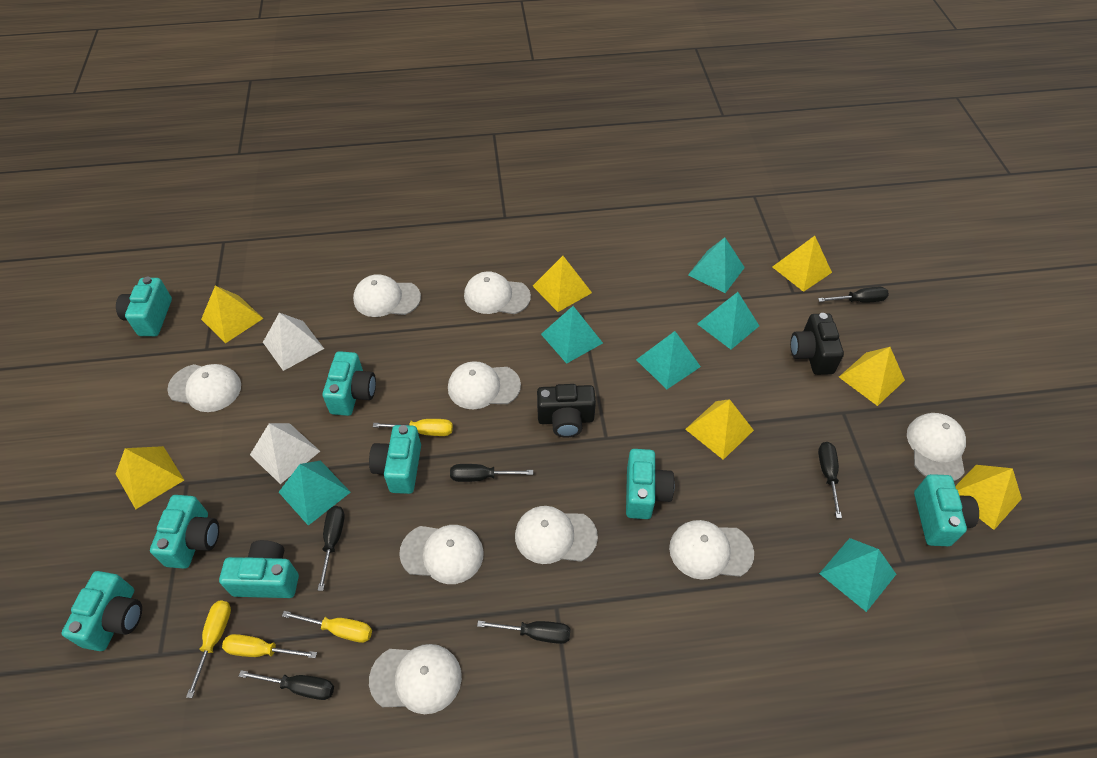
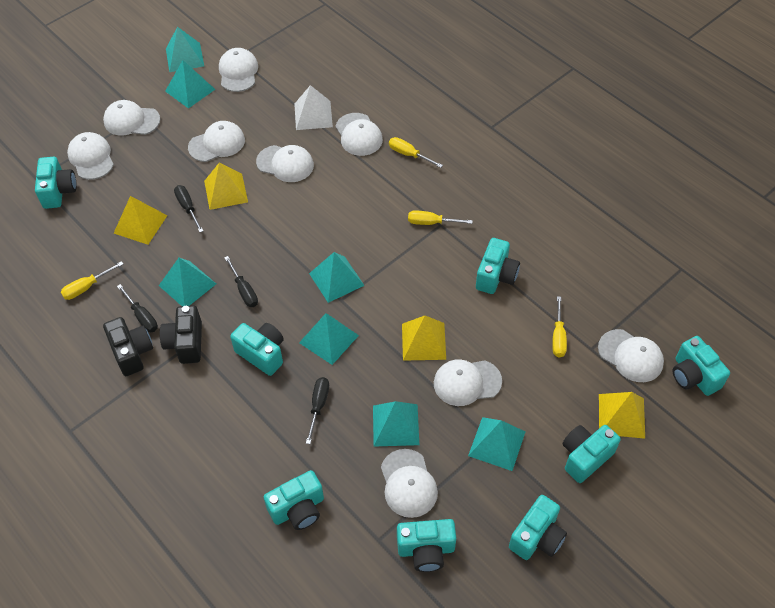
black screwdriver: 6 -> 4
turquoise pyramid: 6 -> 7
white pyramid: 2 -> 1
yellow pyramid: 7 -> 4

